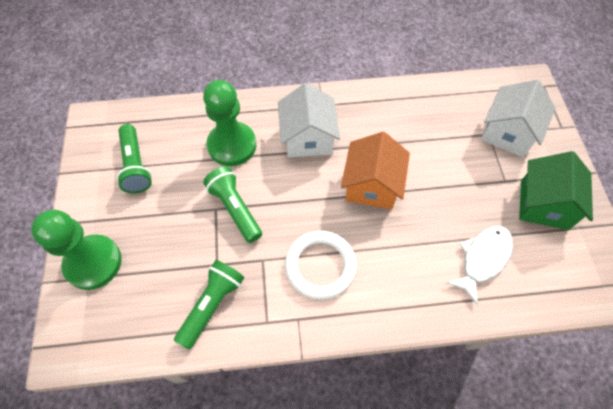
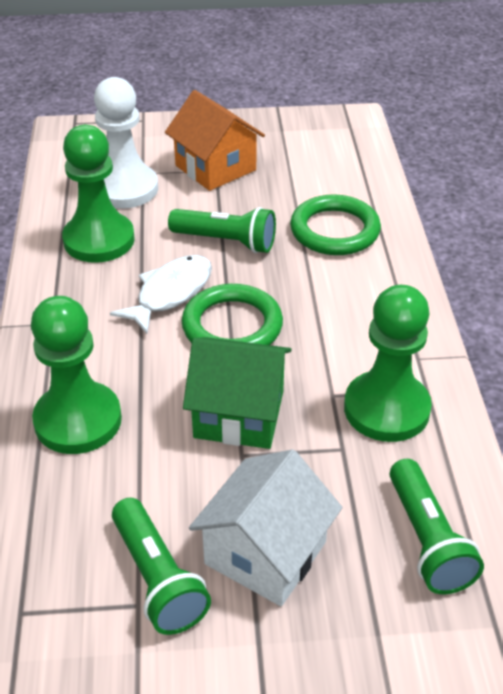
green pawn: 2 -> 3
green ring: 0 -> 2
white house: 2 -> 1
white pawn: 0 -> 1
white ring: 1 -> 0

